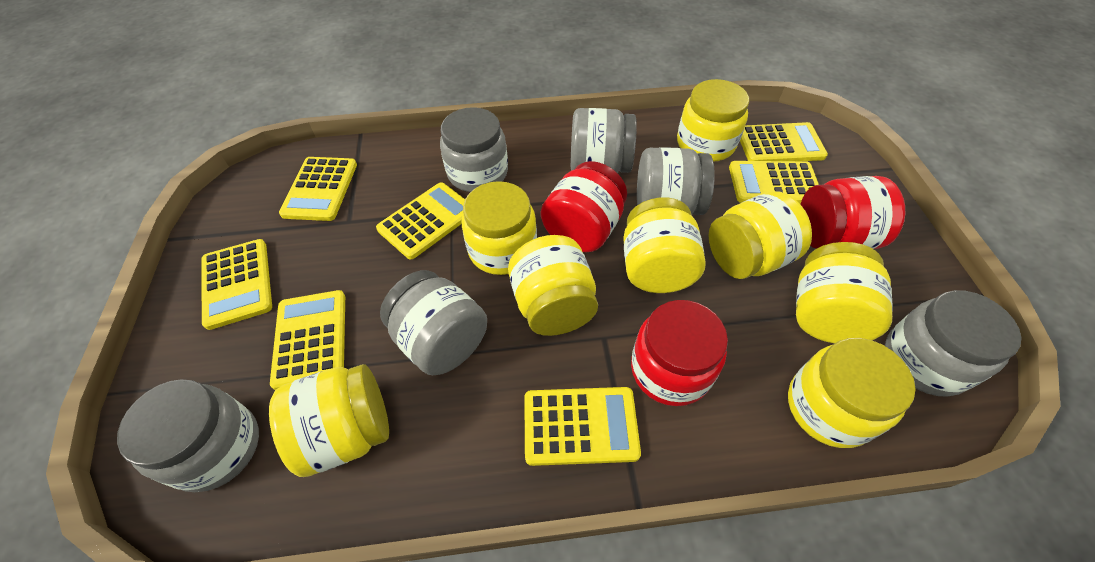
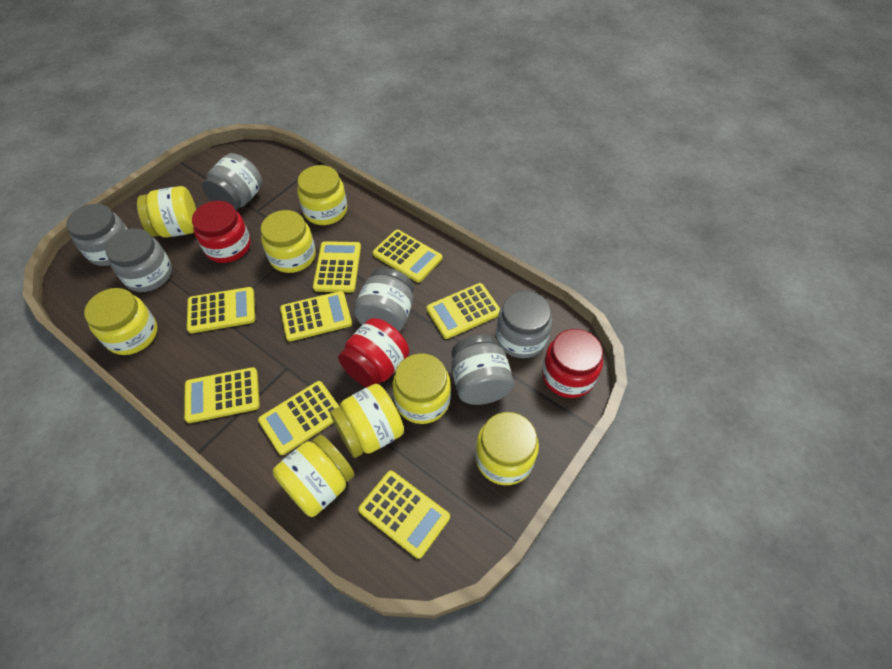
yellow calculator: 7 -> 8

